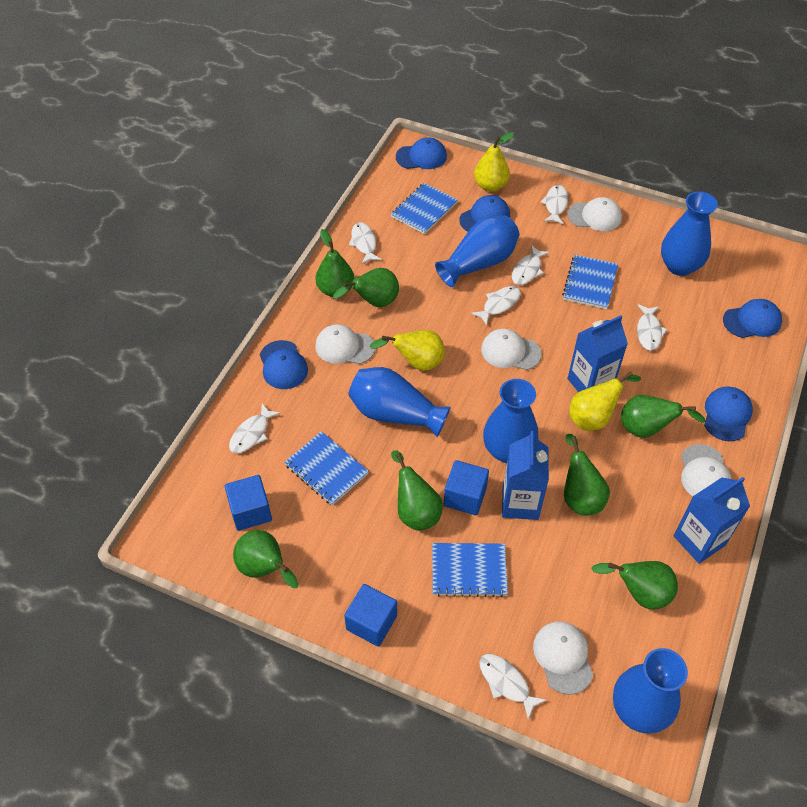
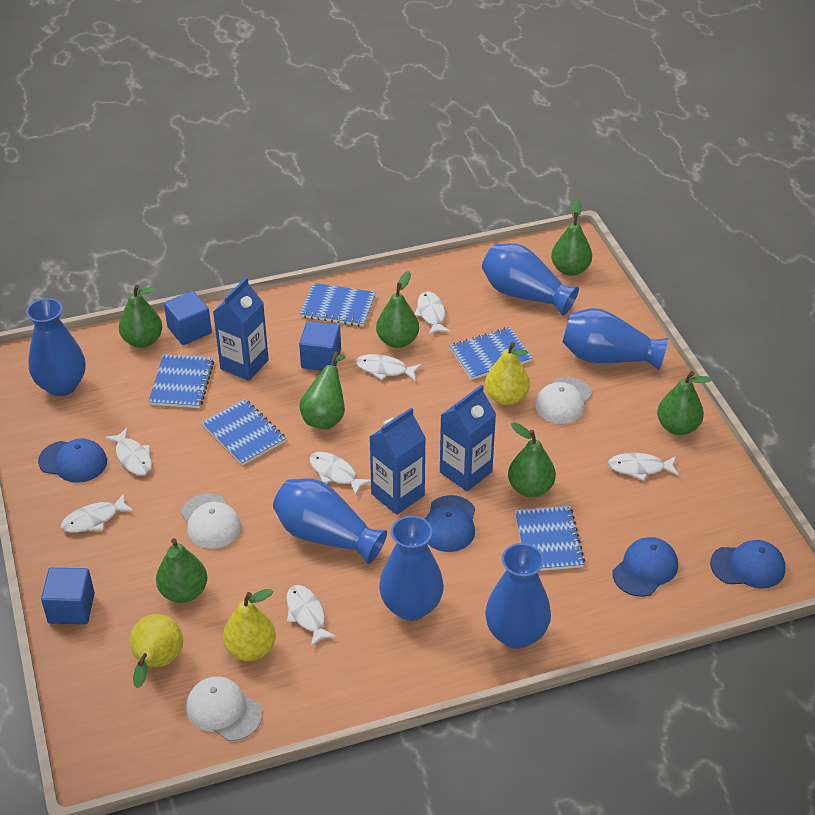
blue cap: 5 -> 4
blue notebook: 4 -> 5
blue vase: 5 -> 6
white cap: 5 -> 3

